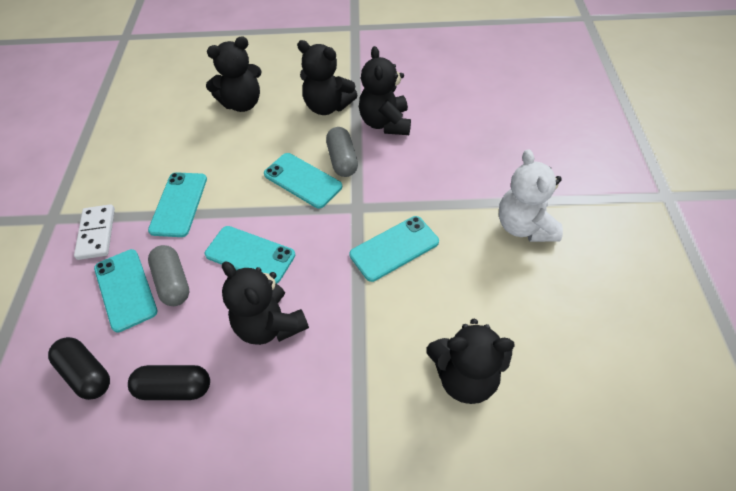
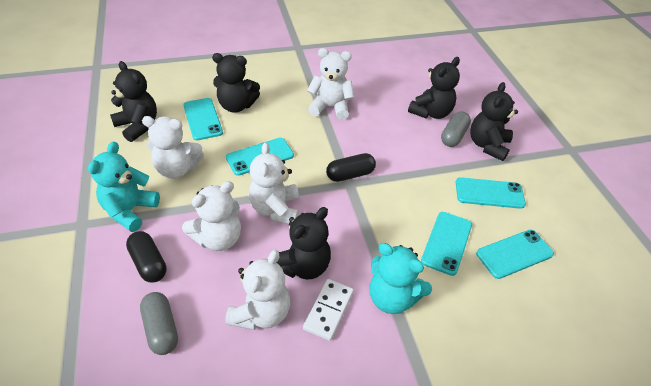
turquoise teddy bear: 0 -> 2
white teddy bear: 1 -> 5

